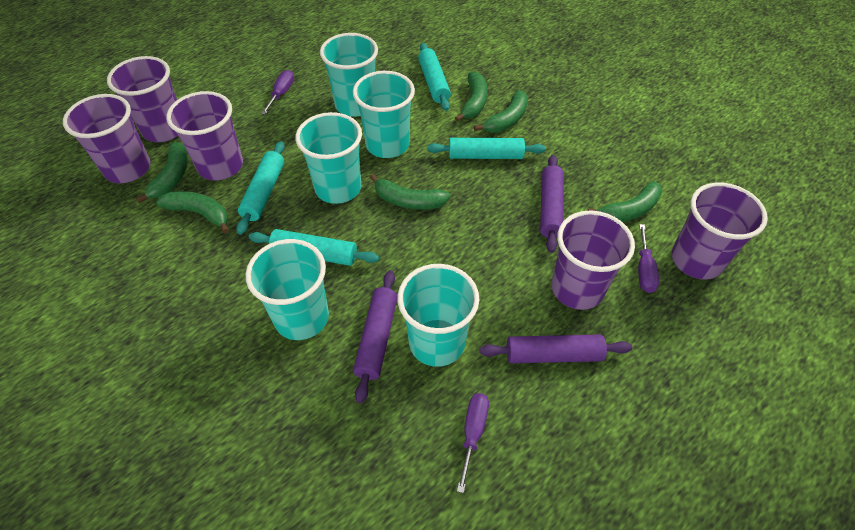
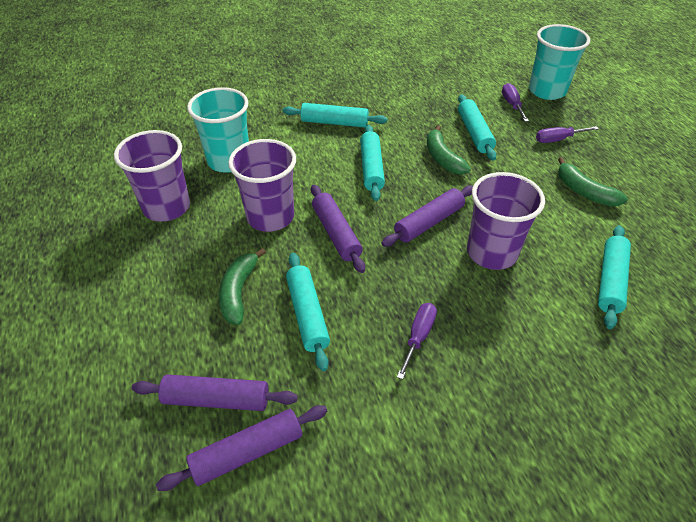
green banana: 6 -> 3
purple cup: 5 -> 3
purple rolling pin: 3 -> 4
turquoise cup: 5 -> 2
turquoise rolling pin: 4 -> 5

